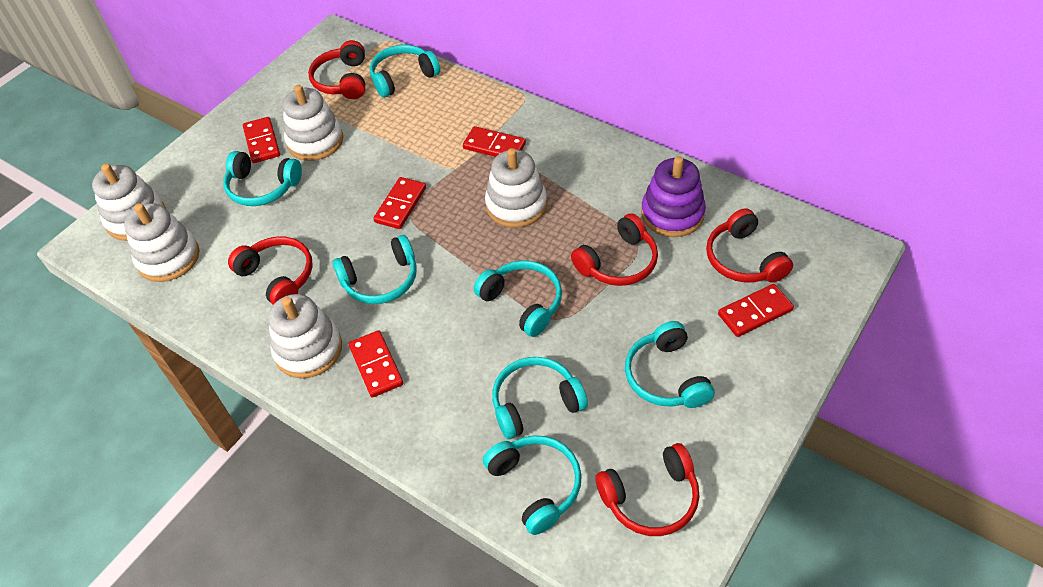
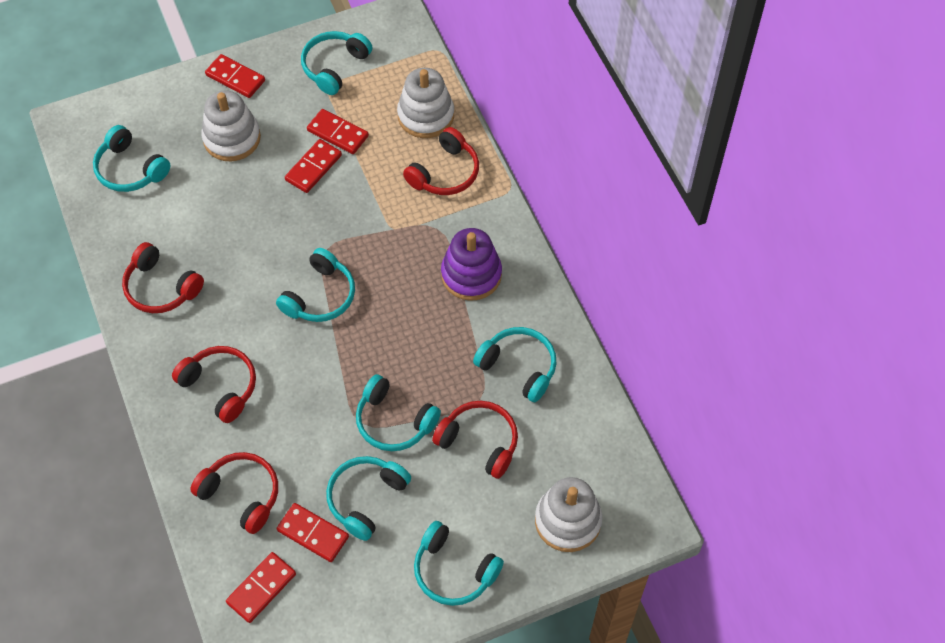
white stacking toy: 5 -> 3

